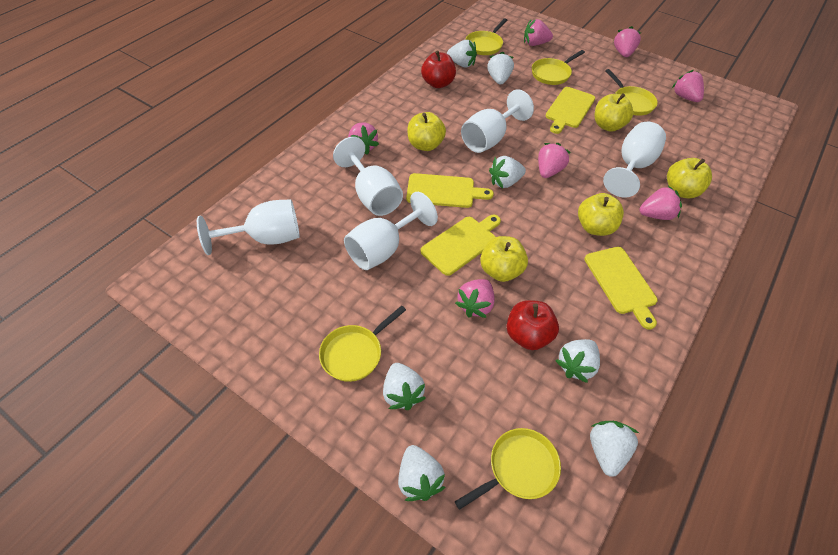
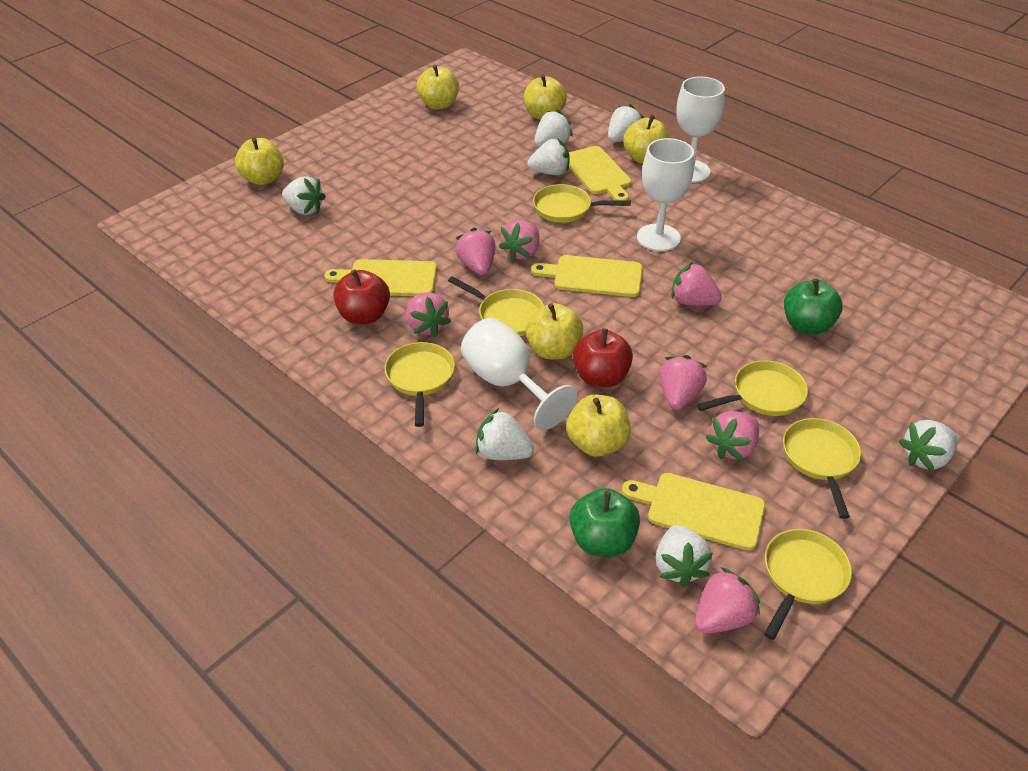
green apple: 0 -> 2
white goblet: 5 -> 3
yellow apple: 5 -> 6
yellow pan: 5 -> 6

